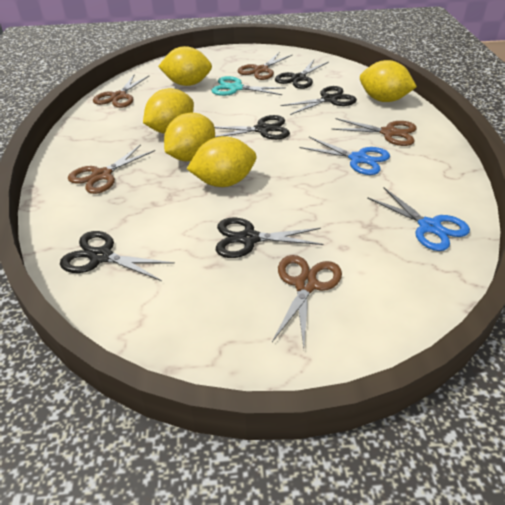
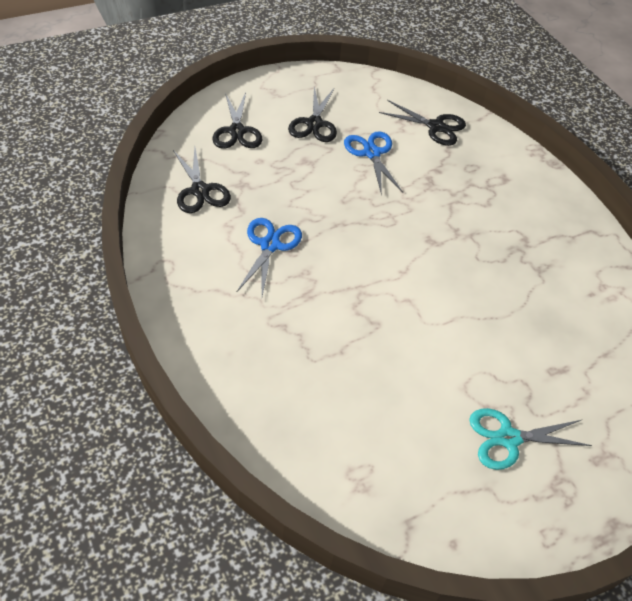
black scissors: 5 -> 4
brown scissors: 5 -> 0
yellow lemon: 5 -> 0

